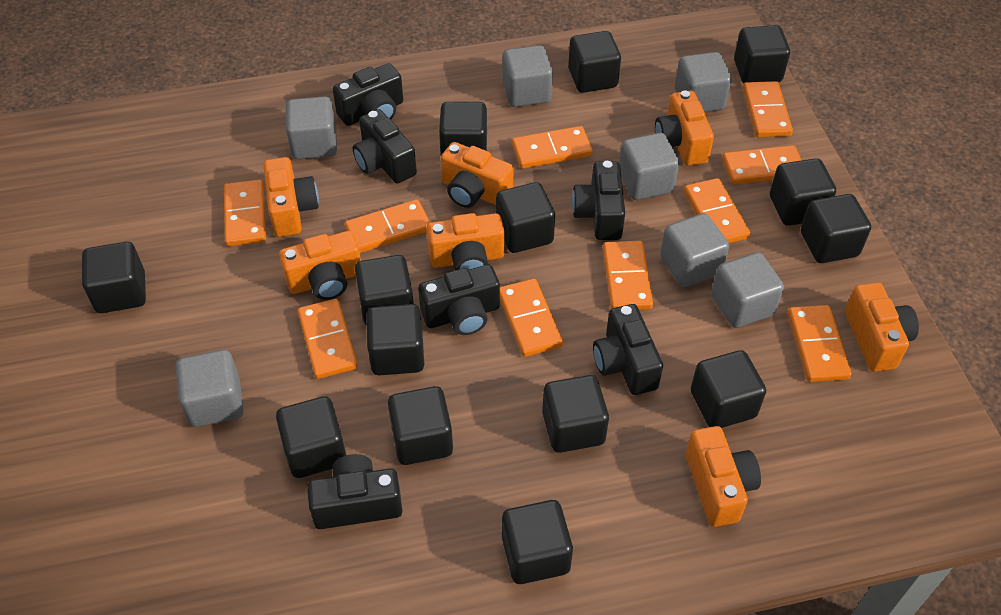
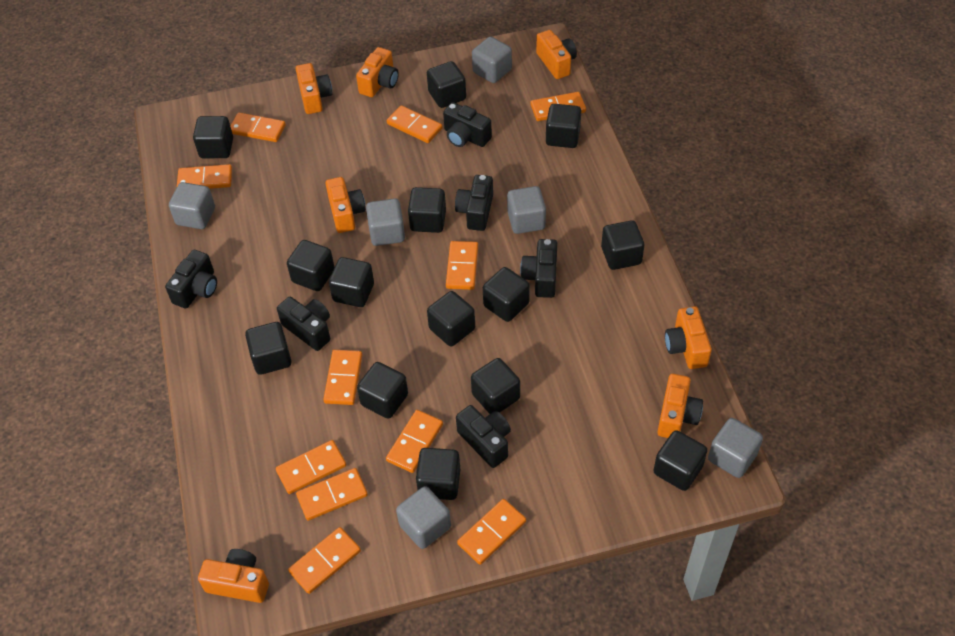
grey cube: 7 -> 6
orange domino: 10 -> 11

